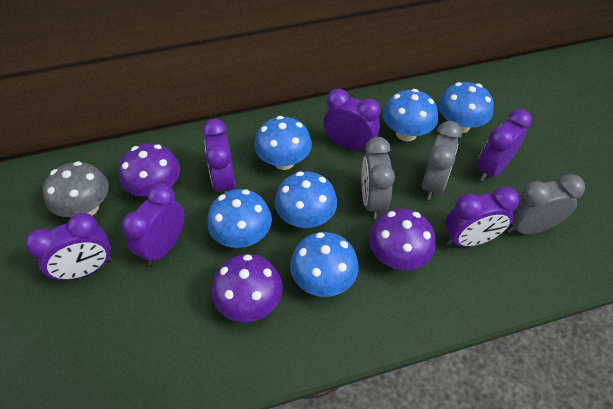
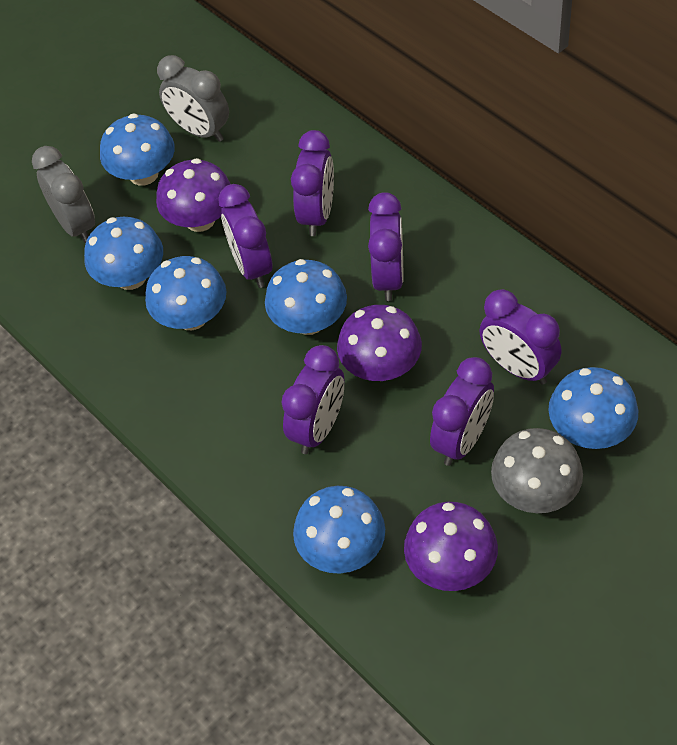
grey clock: 3 -> 2

